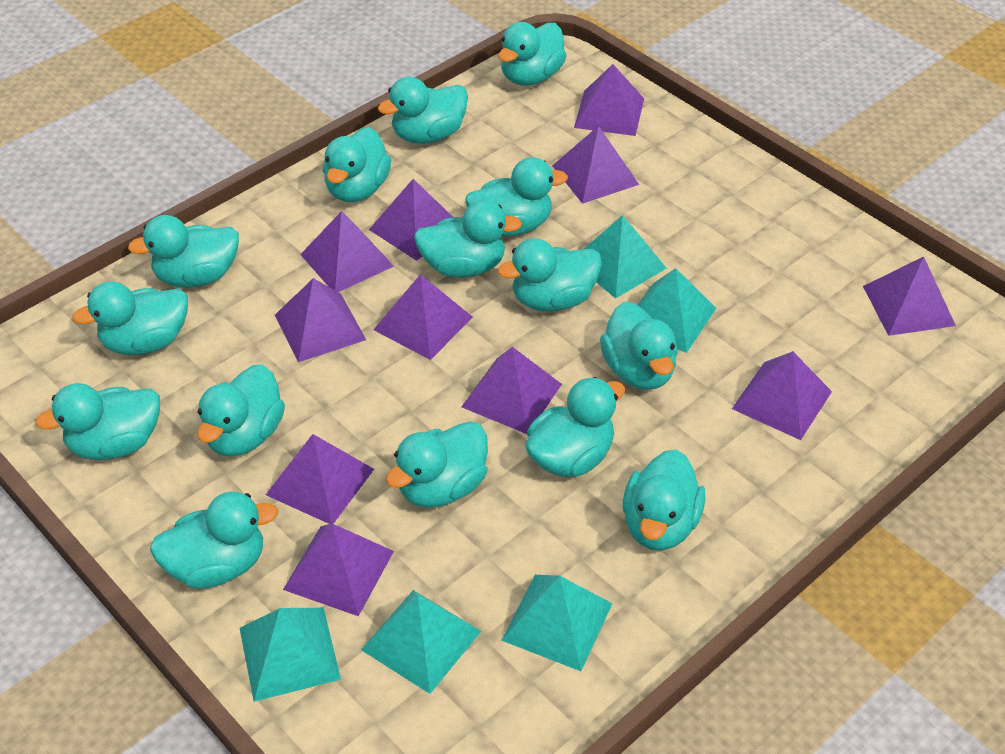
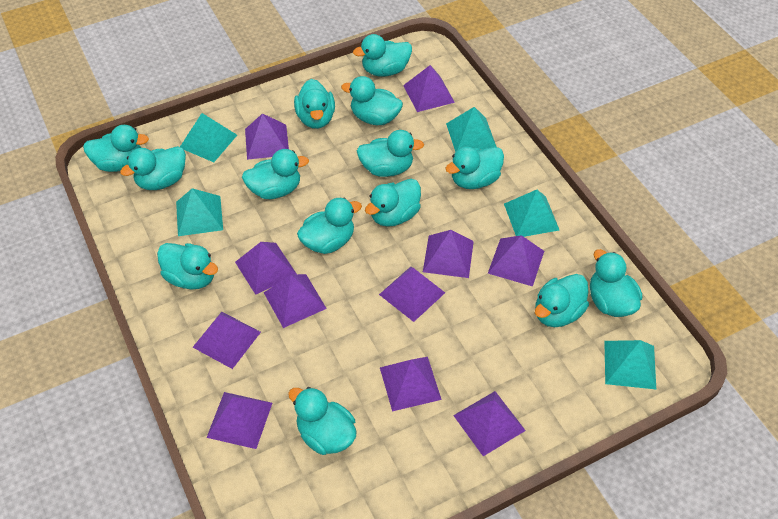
turquoise duck: 15 -> 14

